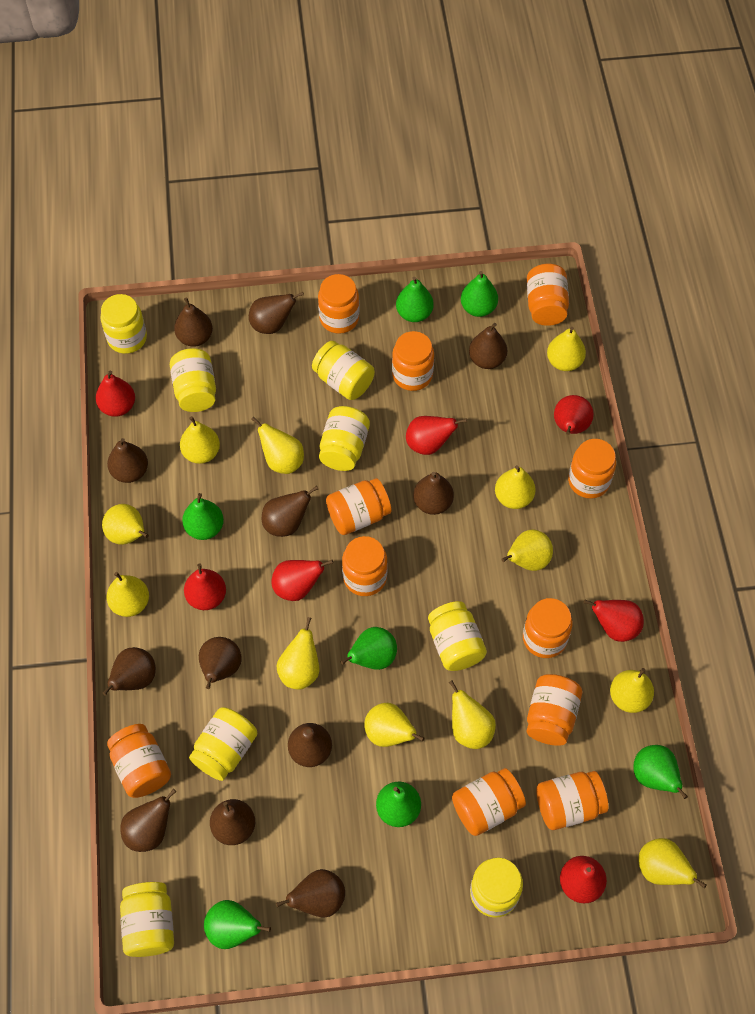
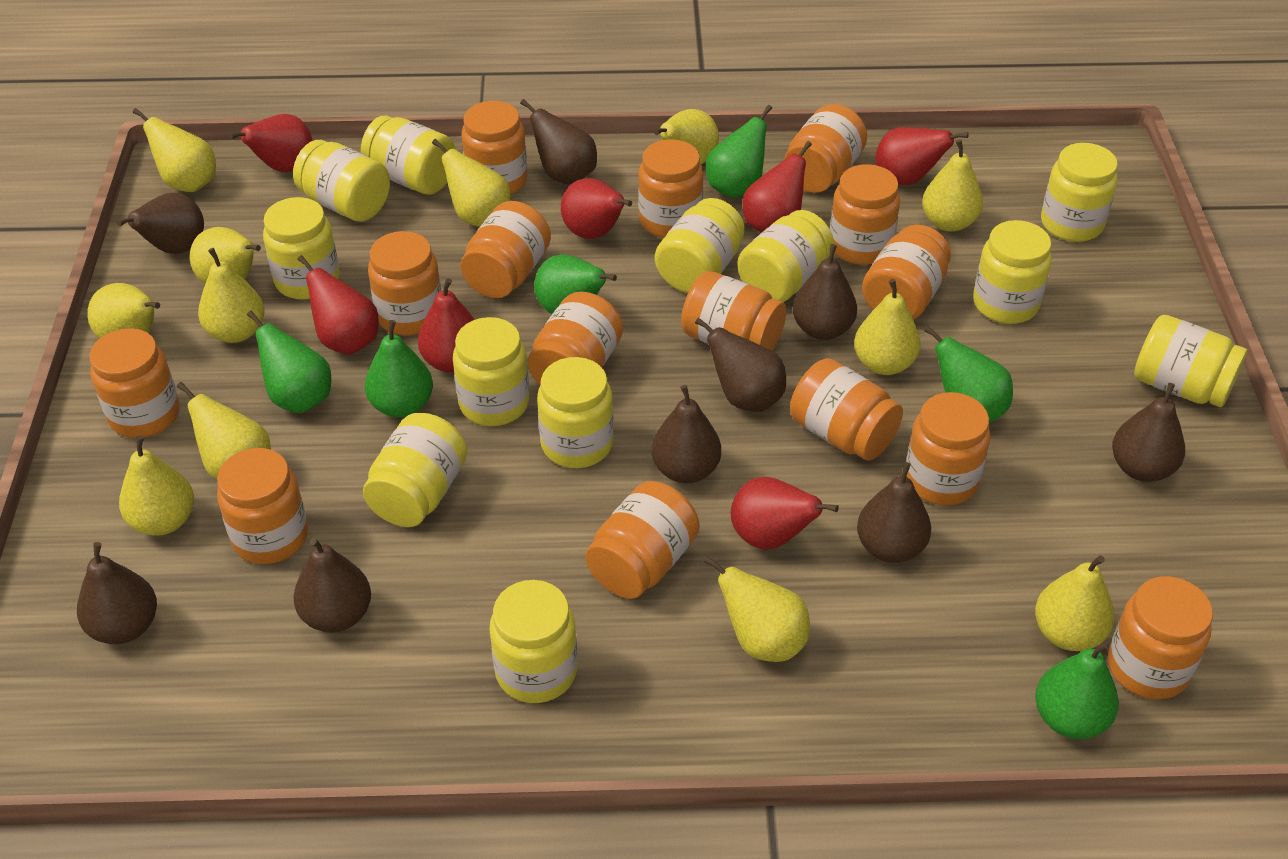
brown pear: 12 -> 9
green pear: 7 -> 6
orange jar: 11 -> 15
yellow jar: 8 -> 12

